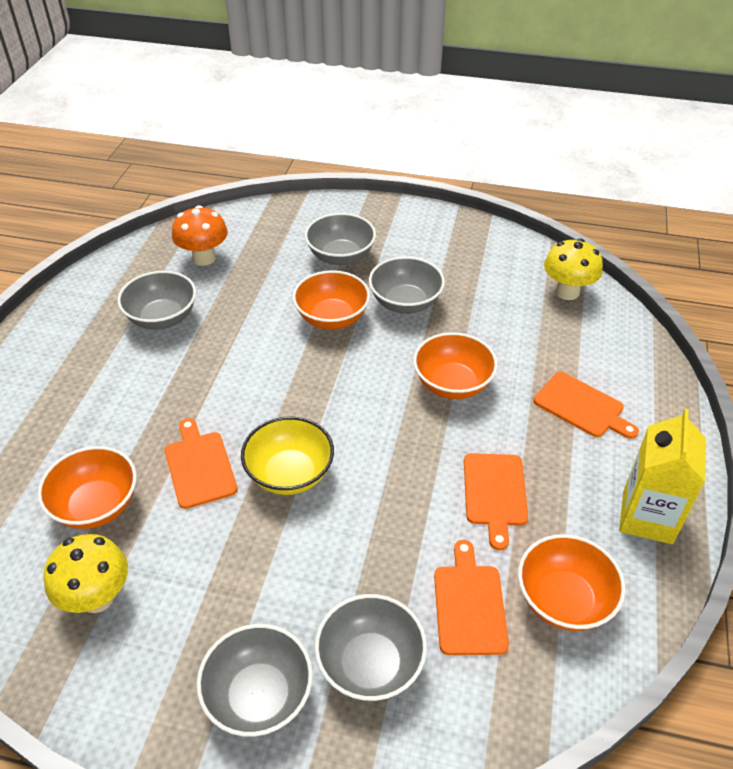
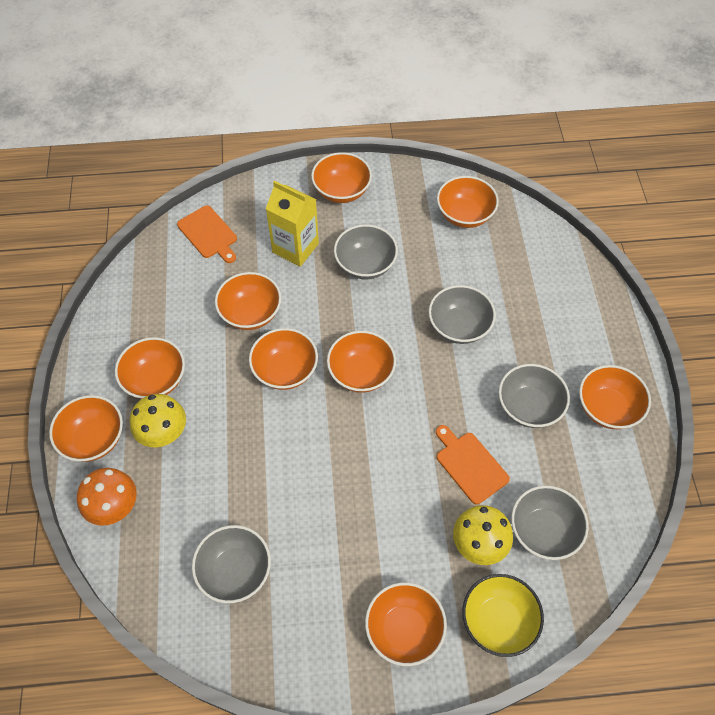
orange bowl: 4 -> 9
orange cutting board: 4 -> 2

